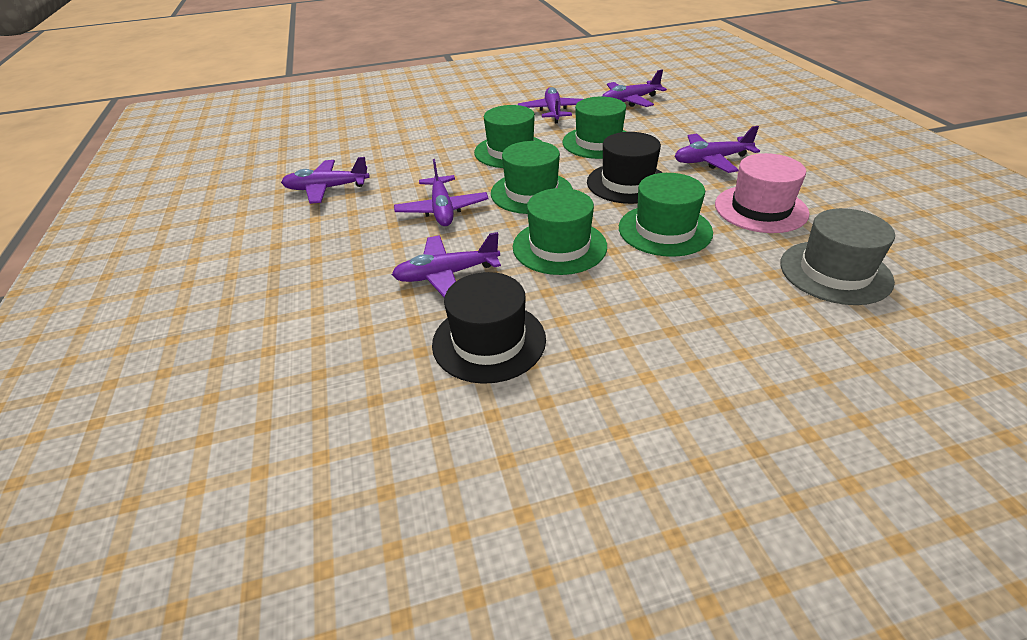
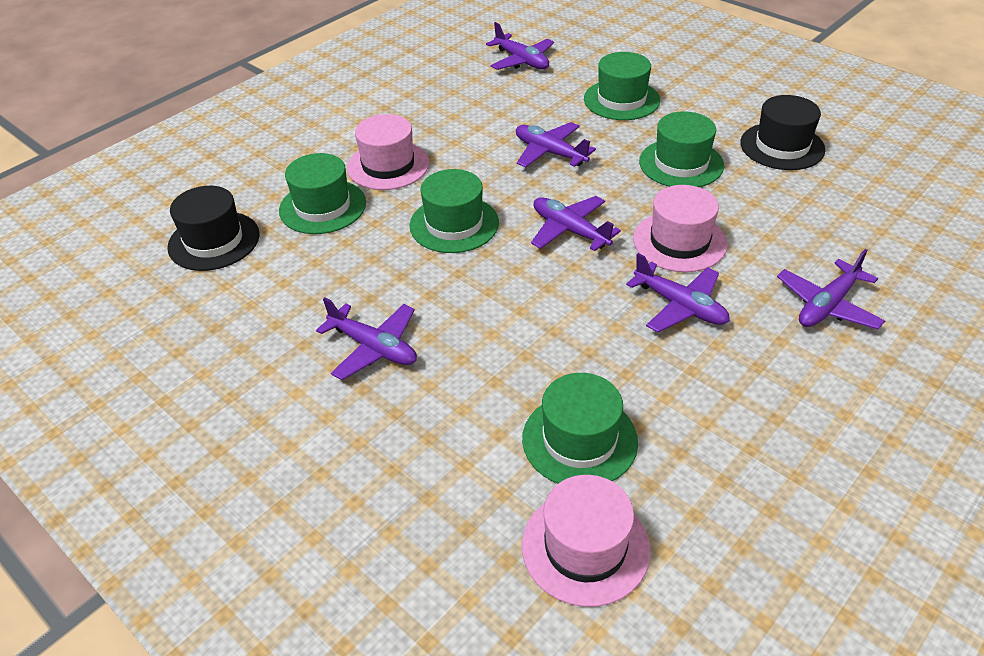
grey hat: 1 -> 0
pink hat: 1 -> 3

